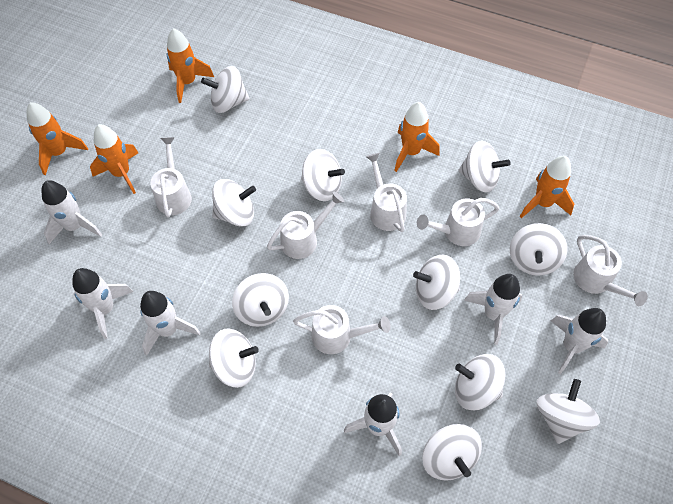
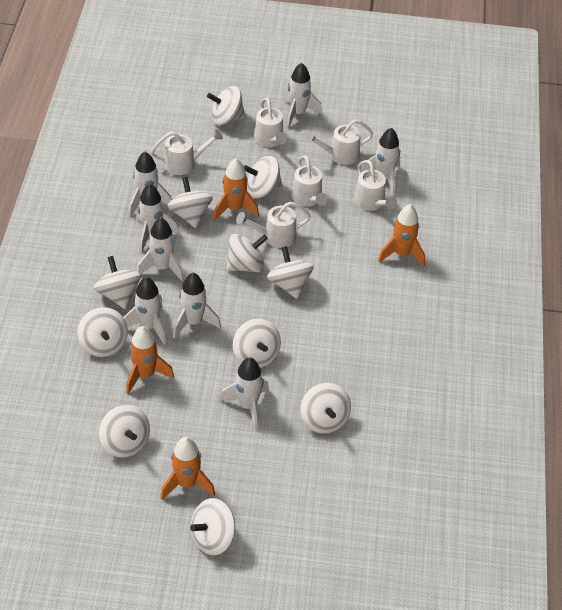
orange rocket: 5 -> 4
white rocket: 6 -> 8

